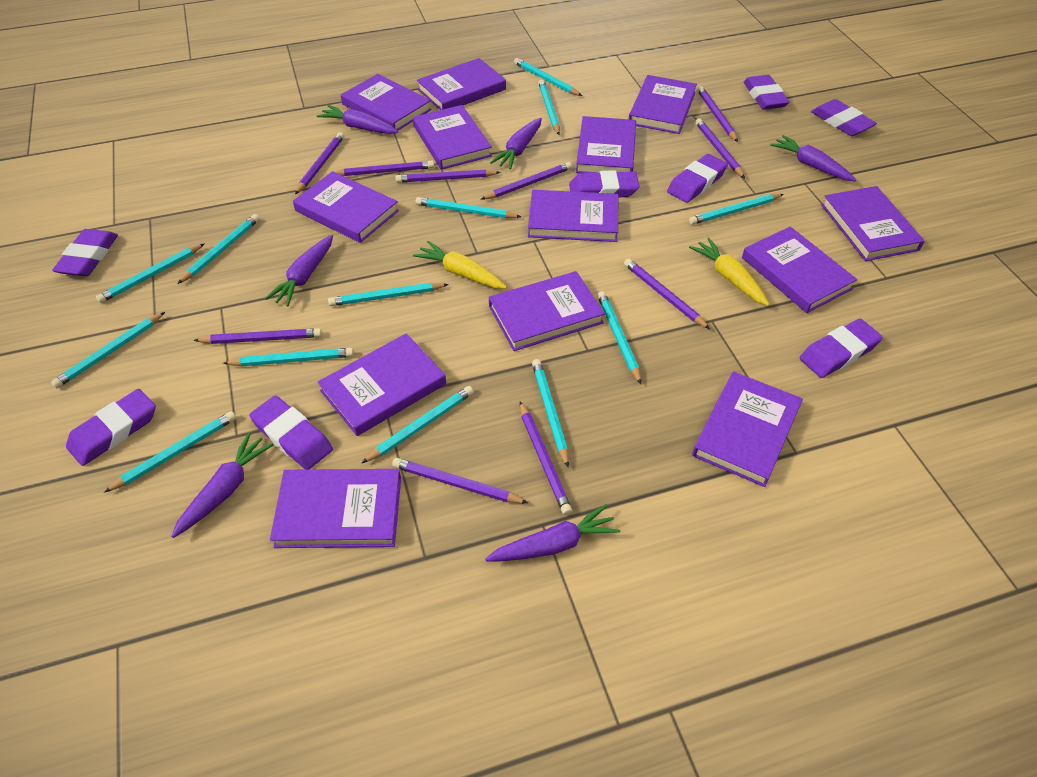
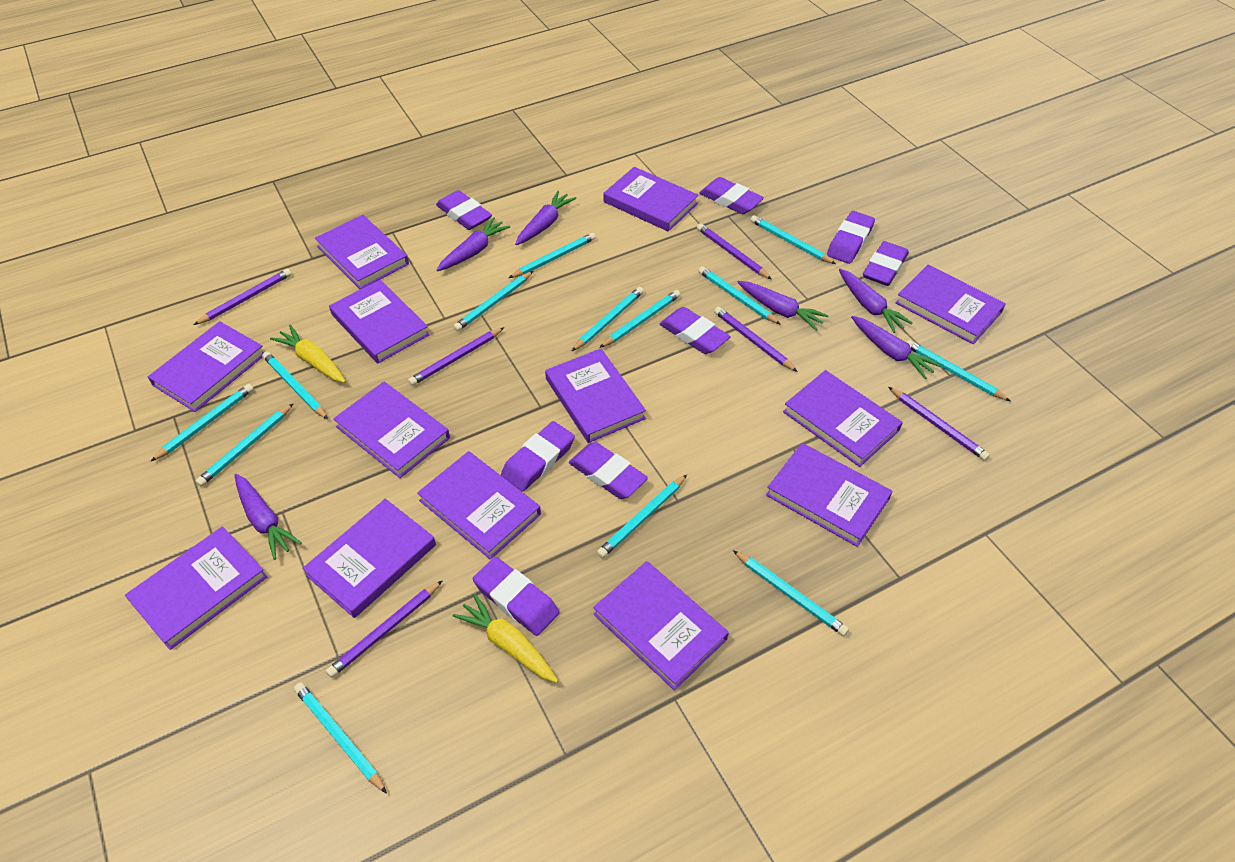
purple pencil: 10 -> 6

